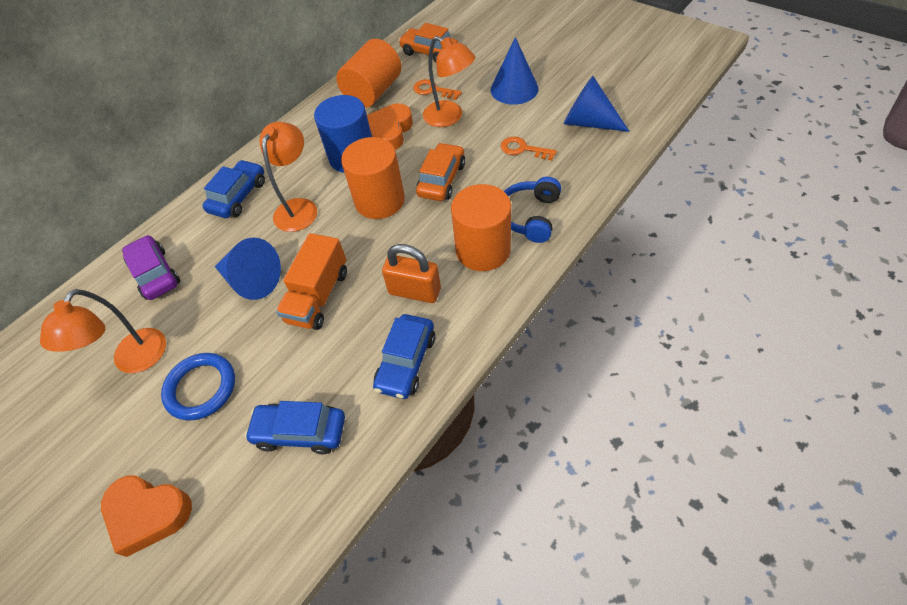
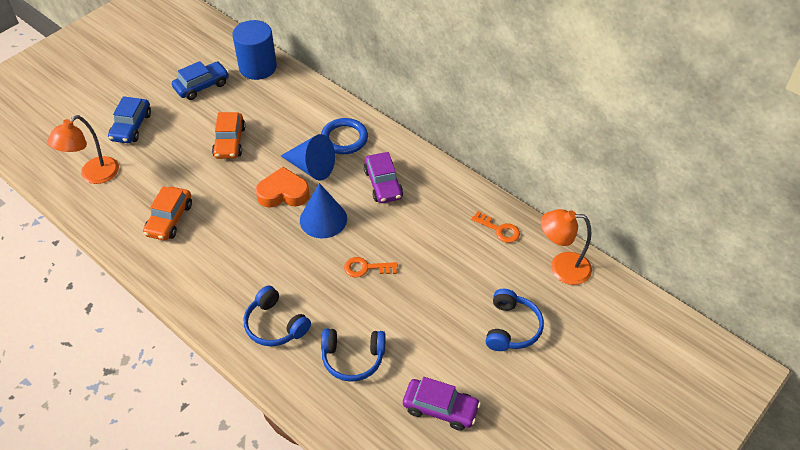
blue car: 3 -> 2
blue cone: 3 -> 2
blue headphones: 1 -> 3
orange cylinder: 3 -> 0
orange heart: 2 -> 1
orange lamp: 3 -> 2
orange padlock: 1 -> 0
orange truck: 1 -> 0
purple car: 1 -> 2

